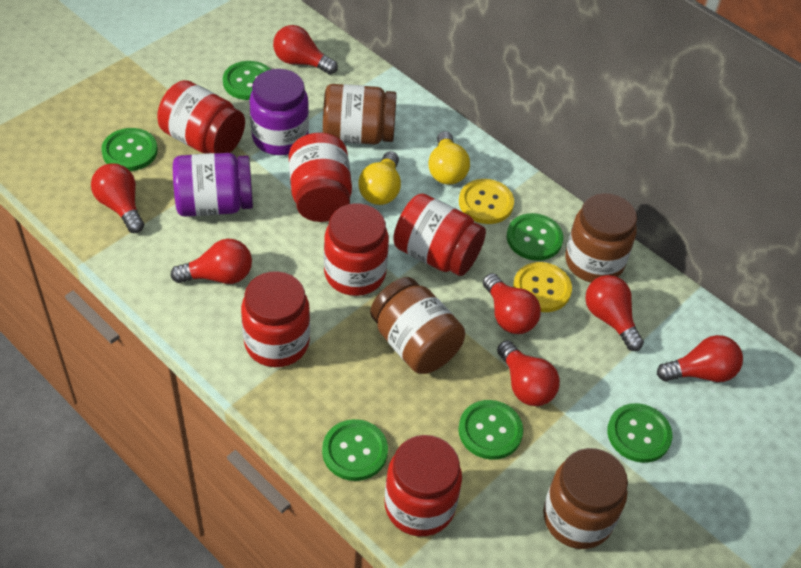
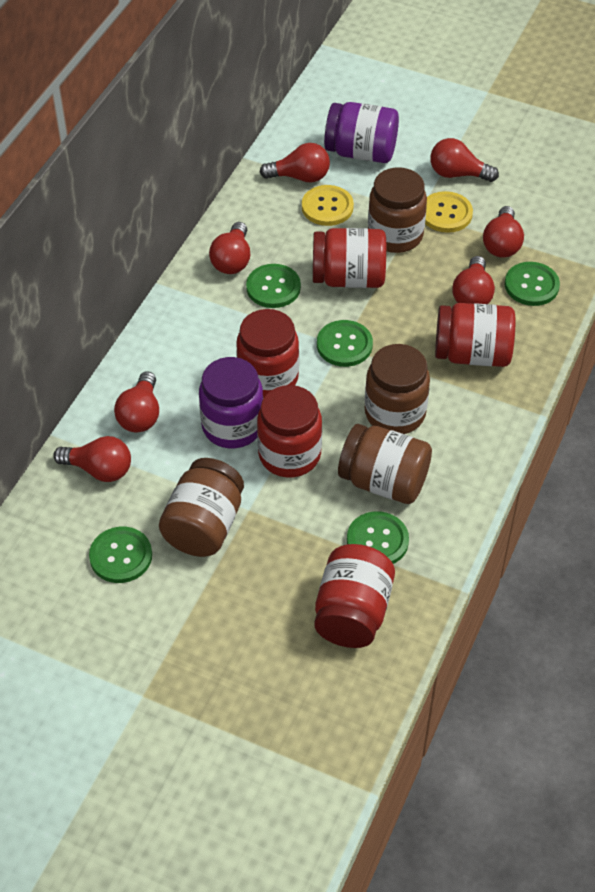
green button: 6 -> 5
red jar: 6 -> 5
yellow light bulb: 2 -> 0

